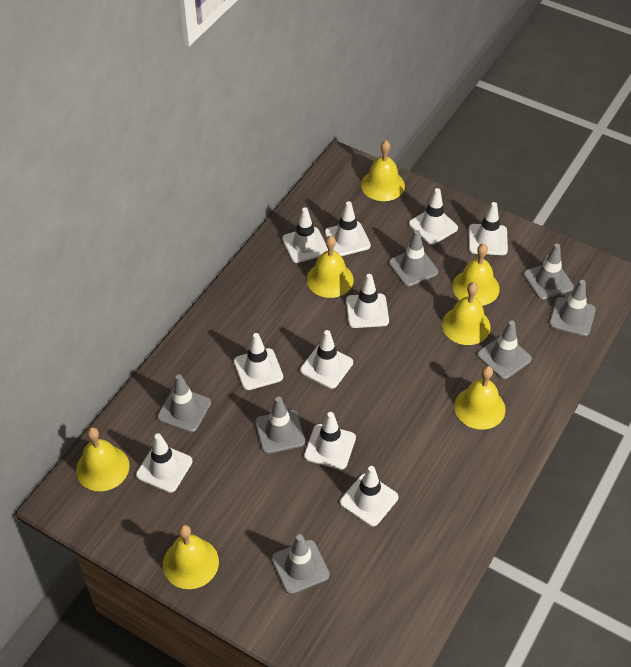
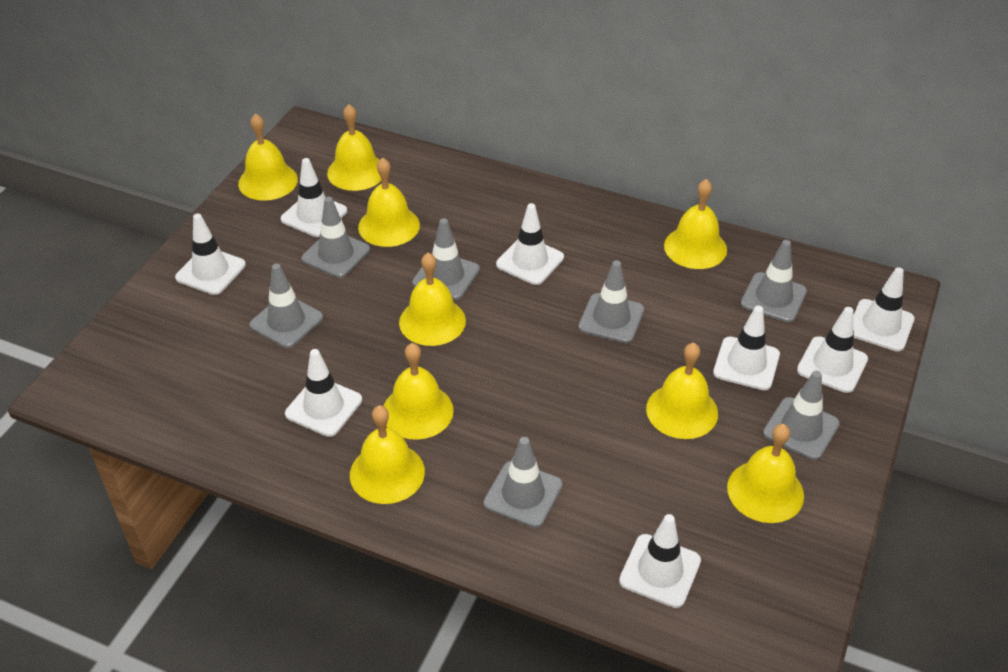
white traffic cone: 10 -> 8
yellow bell: 7 -> 9

